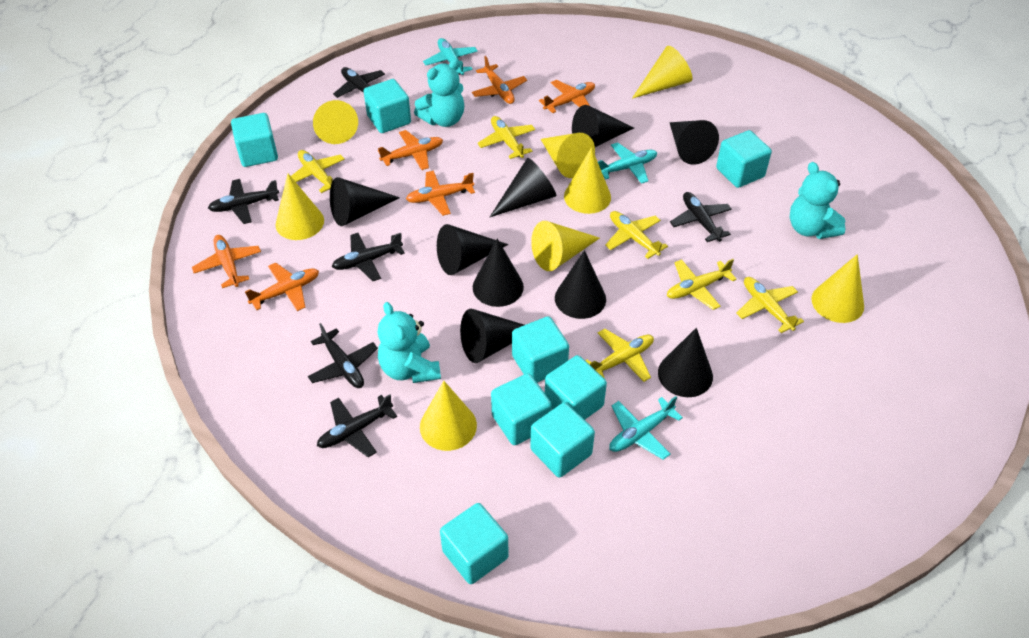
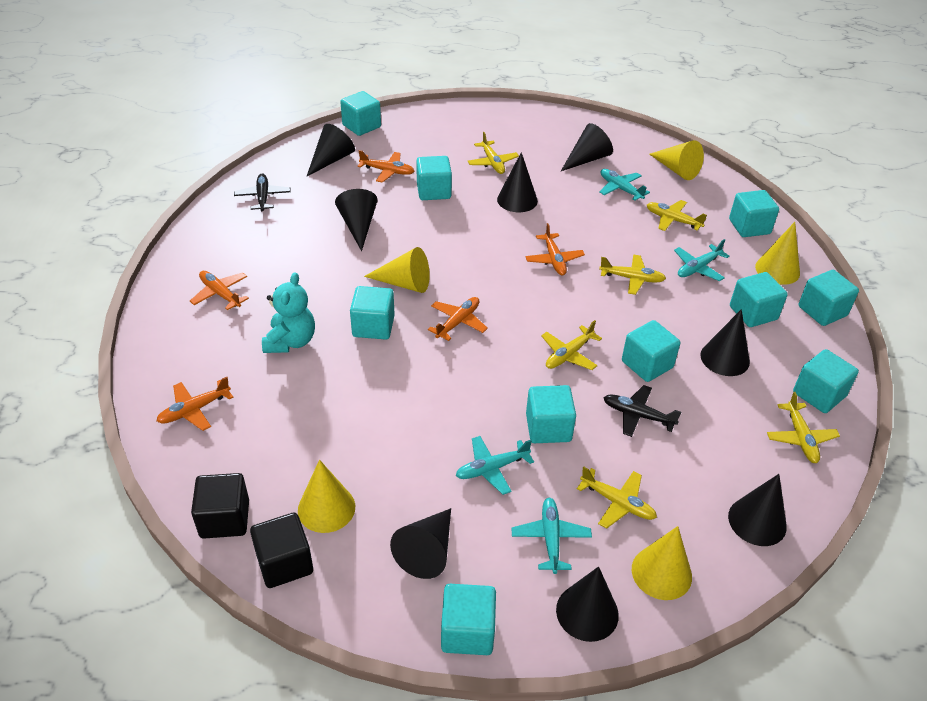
black cone: 9 -> 8
black cube: 0 -> 2
black plane: 6 -> 2
orange plane: 6 -> 5
turquoise cube: 8 -> 10
turquoise plane: 3 -> 4
turquoise teddy bear: 3 -> 1
yellow cone: 8 -> 5

